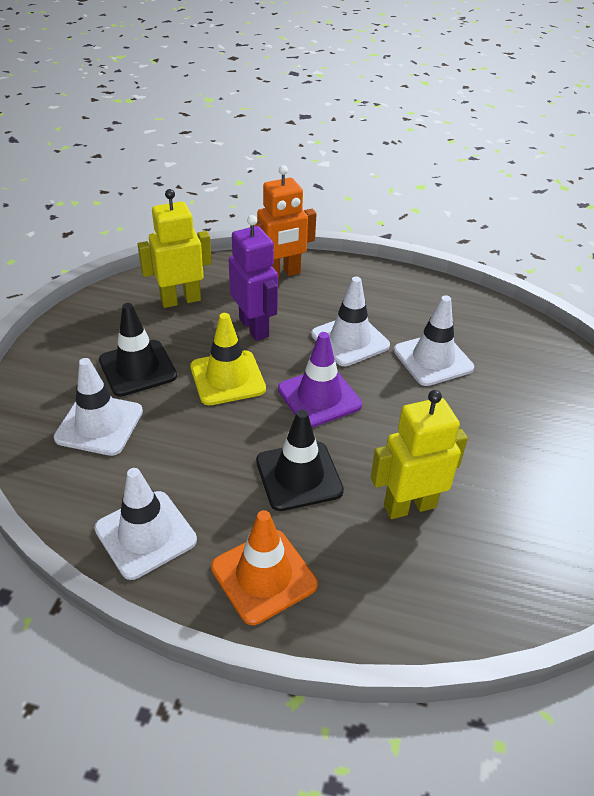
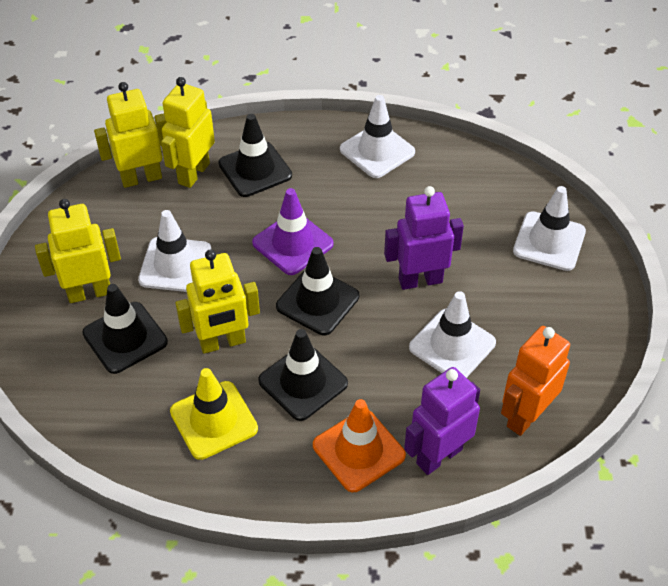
black traffic cone: 2 -> 4
purple robot: 1 -> 2
yellow robot: 2 -> 4

